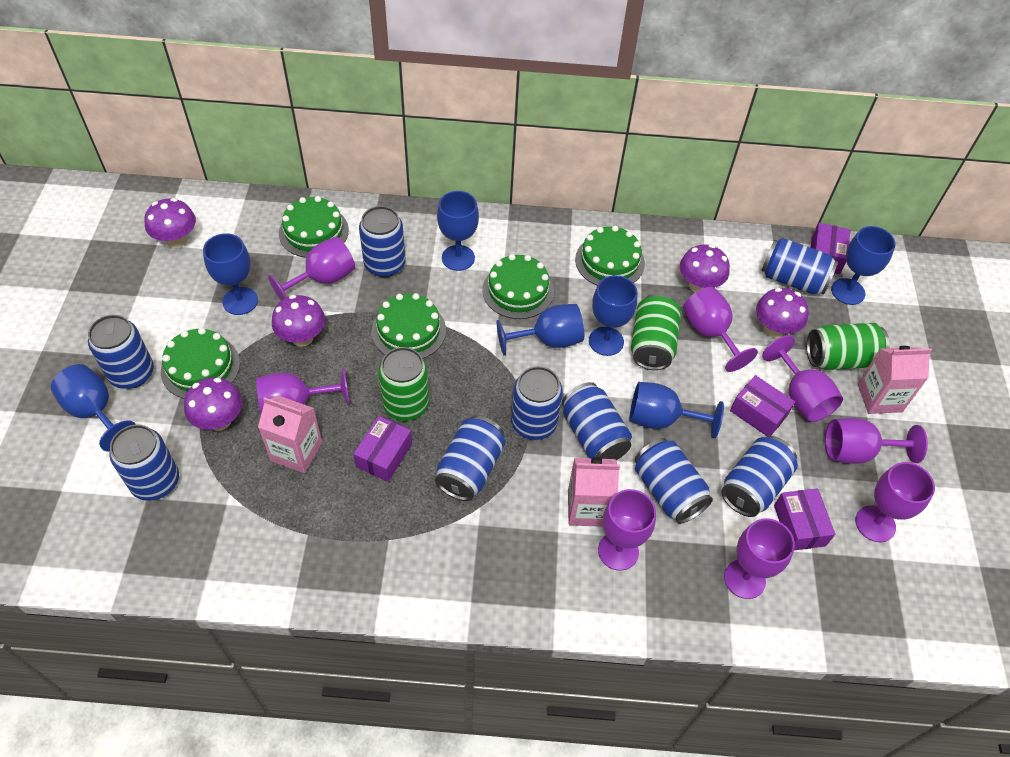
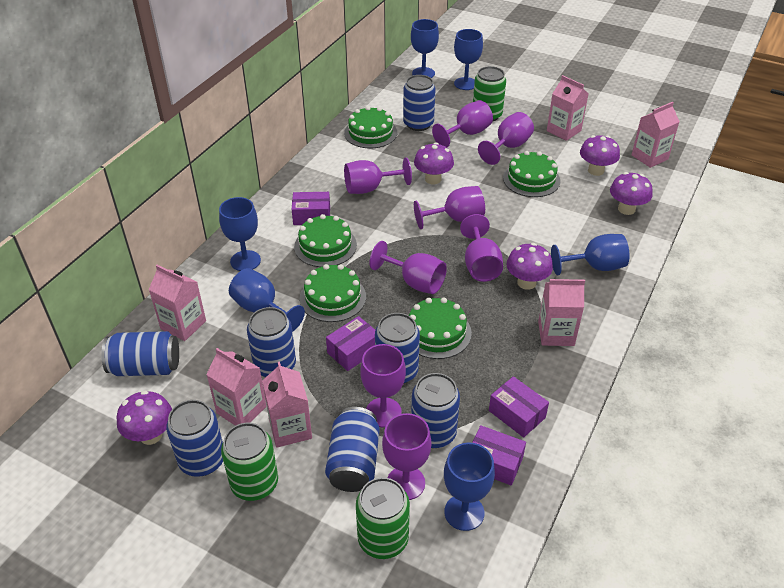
blue can: 9 -> 7
blue goblet: 7 -> 6
pink carton: 3 -> 6

